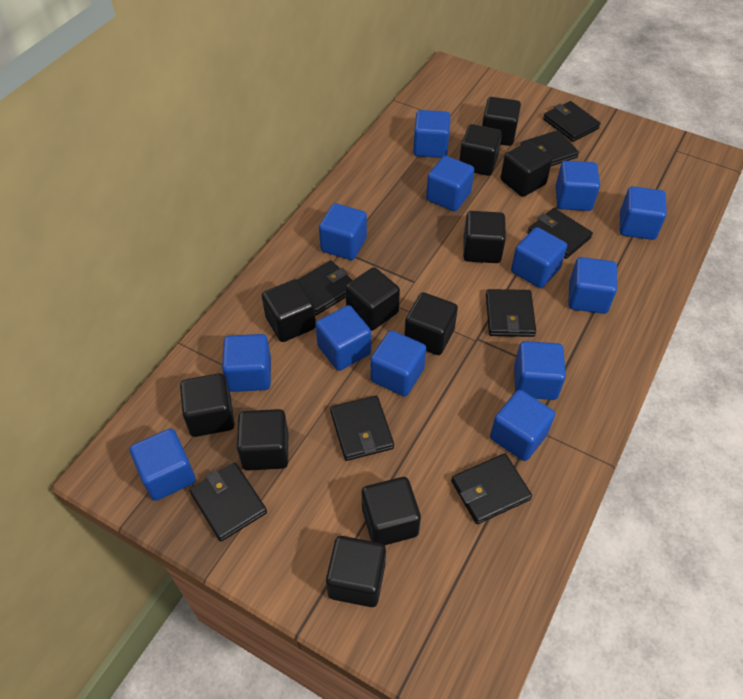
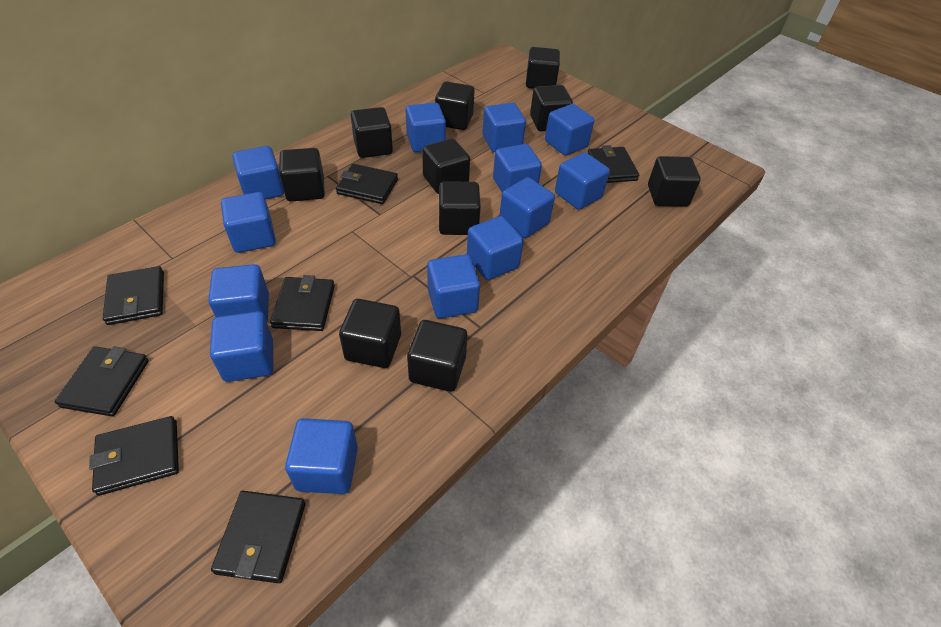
black cube: 11 -> 10
black wallet: 8 -> 7

